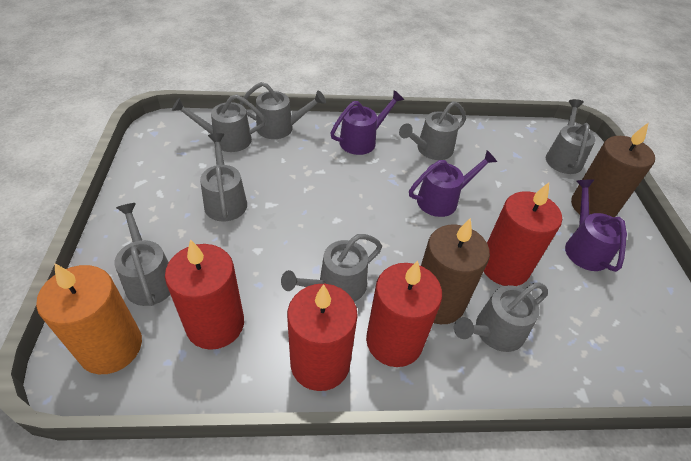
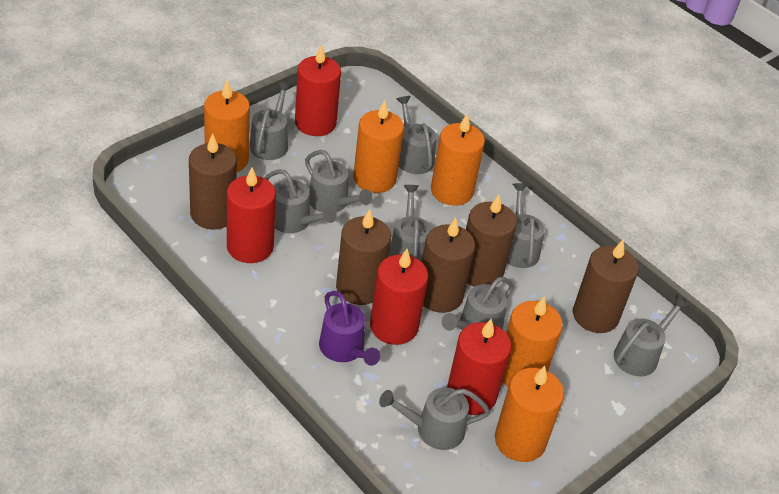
brown candle: 2 -> 5
grey watering can: 8 -> 9
orange candle: 1 -> 5
purple watering can: 3 -> 1

